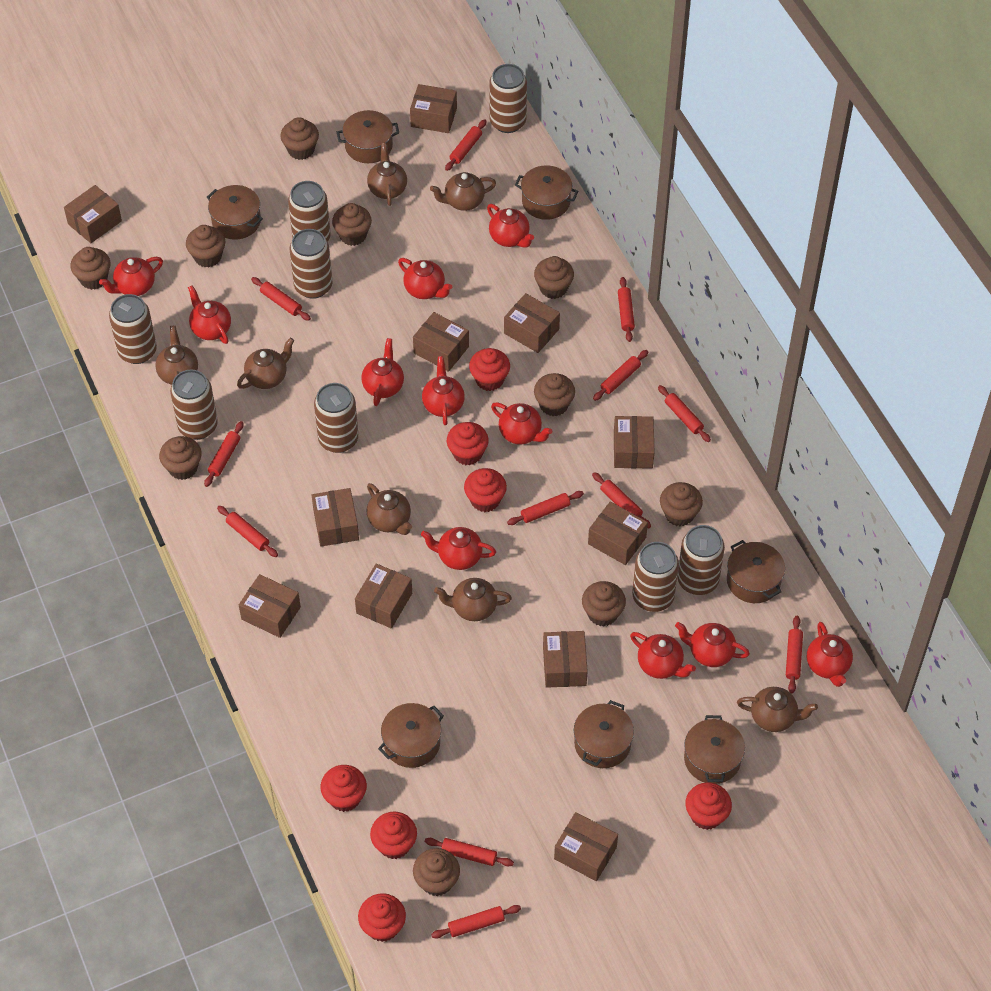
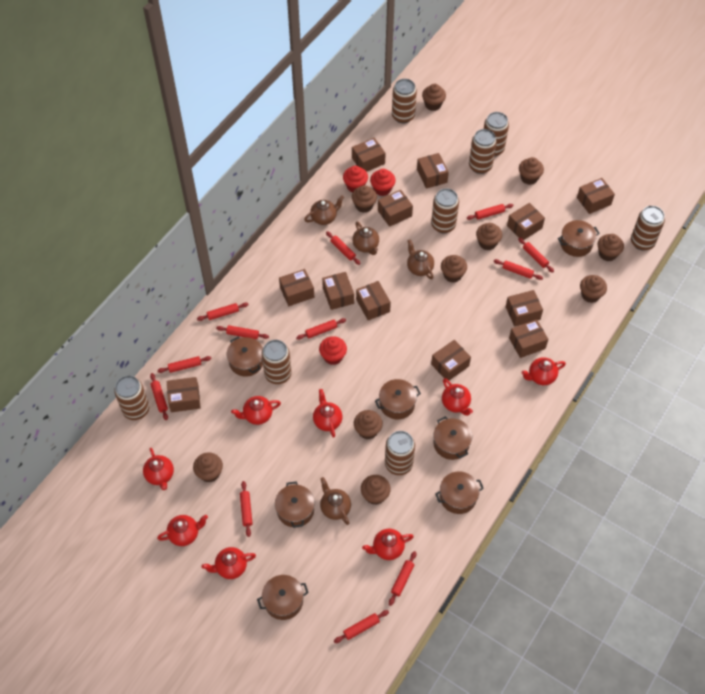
brown box: 11 -> 12
brown teapot: 7 -> 4
red cupcake: 7 -> 3
red teapot: 11 -> 8

